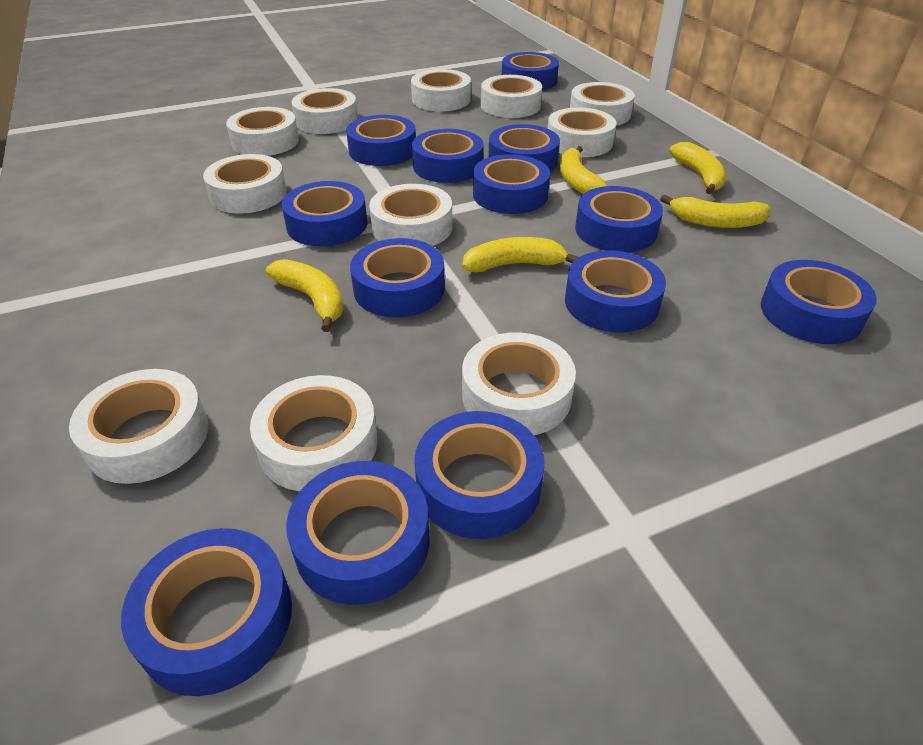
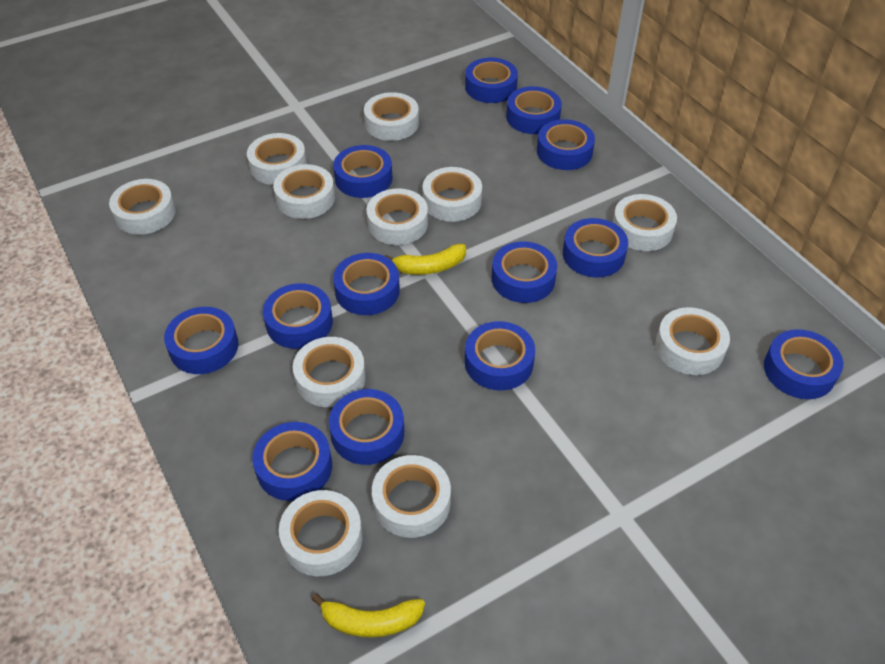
yellow banana: 5 -> 2

